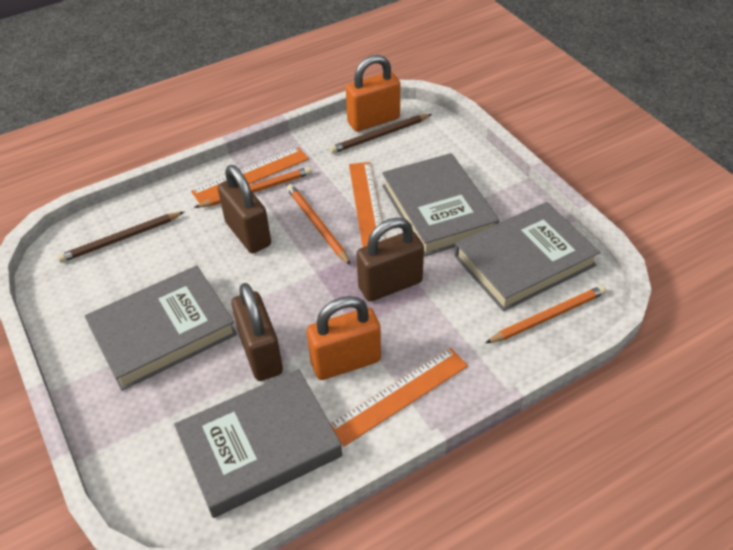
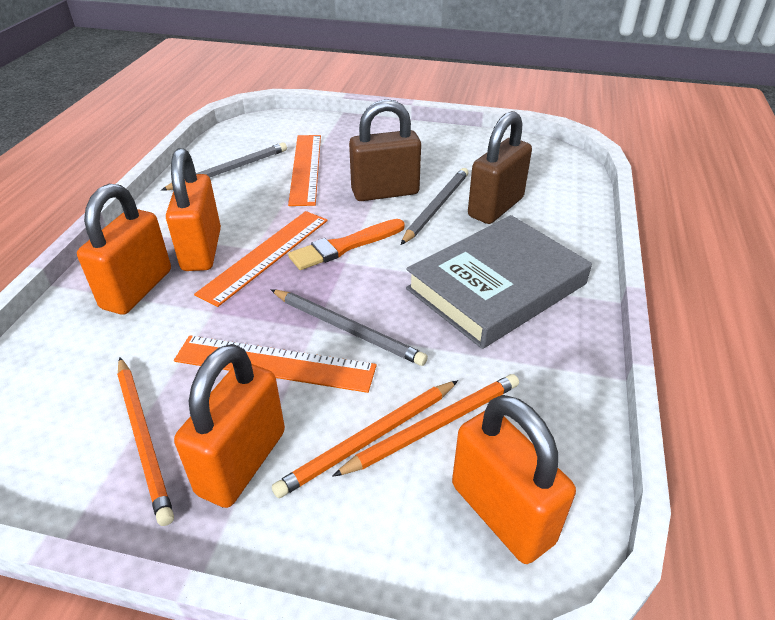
brown padlock: 3 -> 2
brown pencil: 2 -> 0
grey book: 4 -> 1
grey pencil: 0 -> 3
orange brush: 0 -> 1
orange padlock: 2 -> 4

